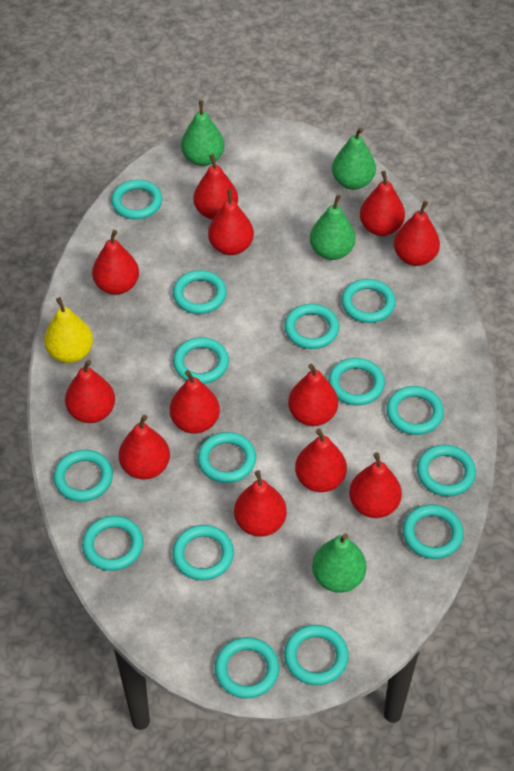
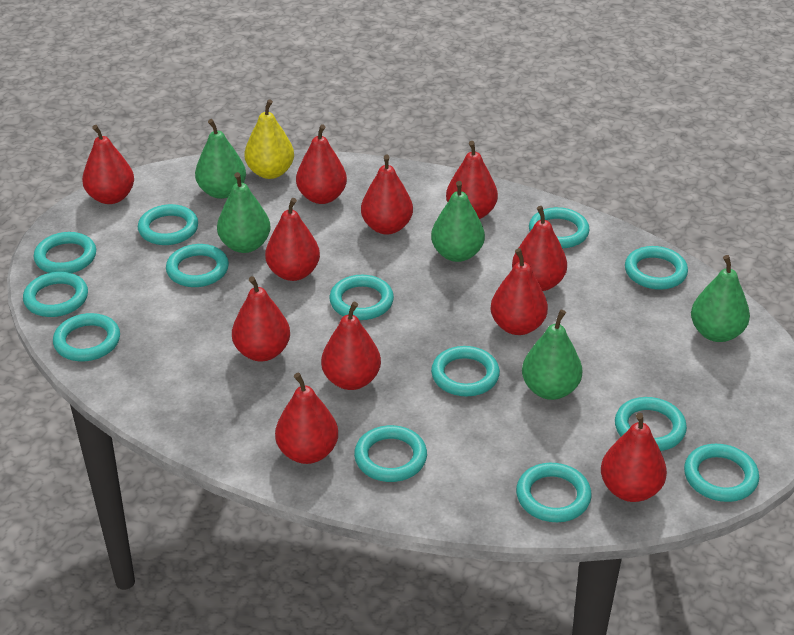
green pear: 4 -> 5
red pear: 12 -> 11
turquoise ring: 15 -> 13

